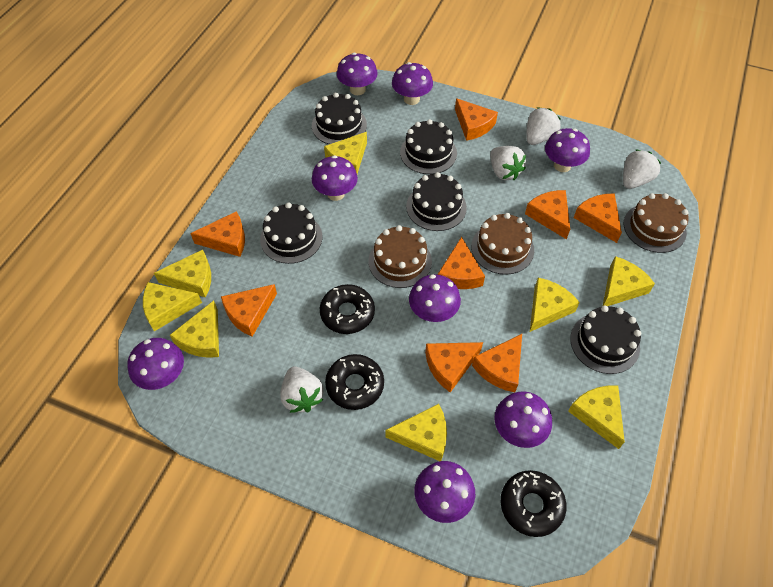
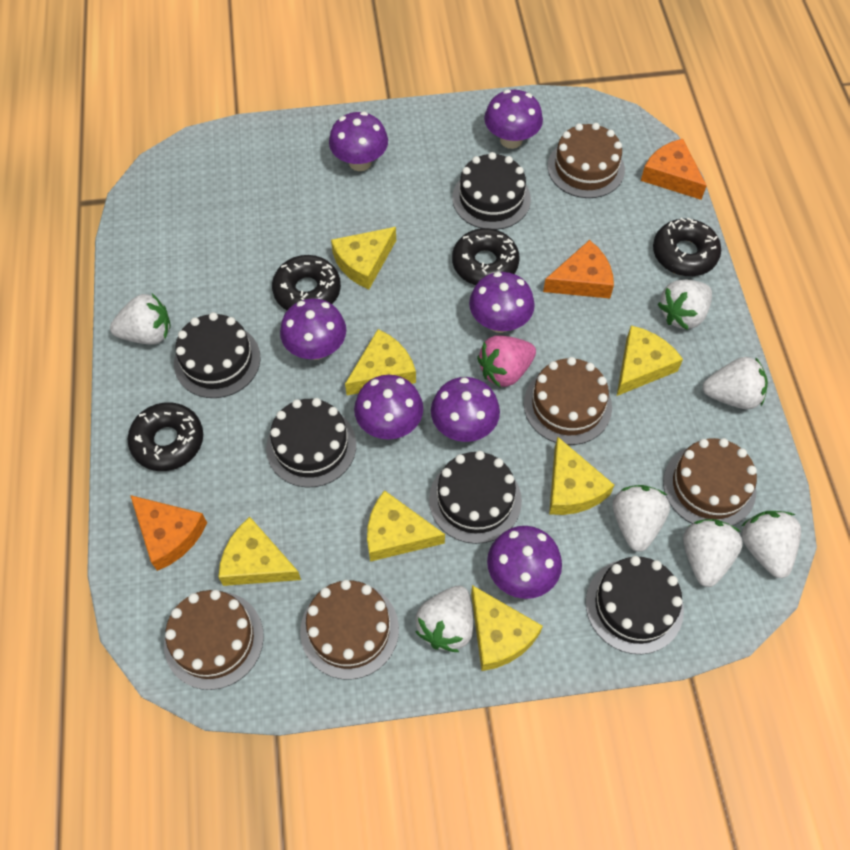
black donut: 3 -> 4
brown cake: 3 -> 5
orange cheese: 8 -> 3
pink strawberry: 0 -> 1
purple mushroom: 8 -> 7
white strawberry: 4 -> 7
yellow cheese: 8 -> 7

